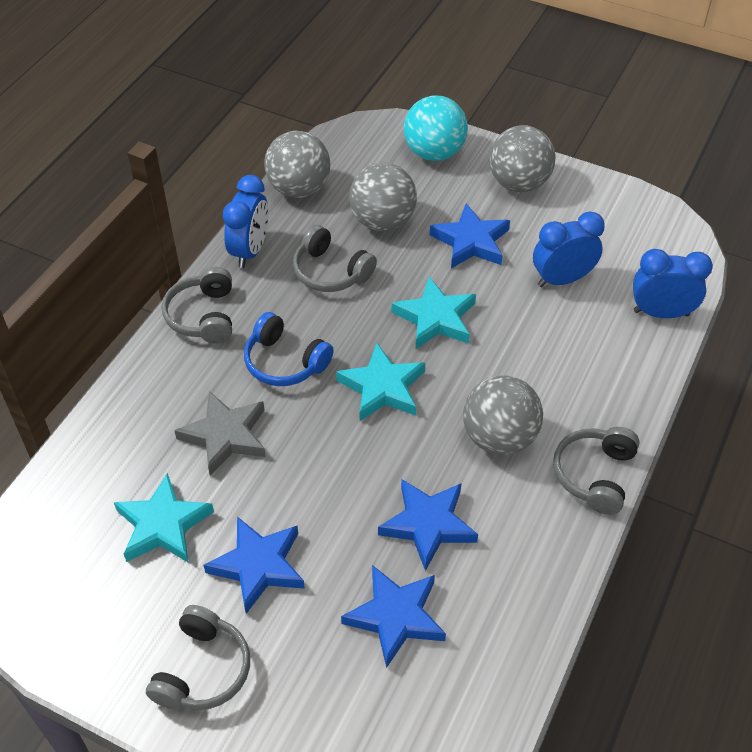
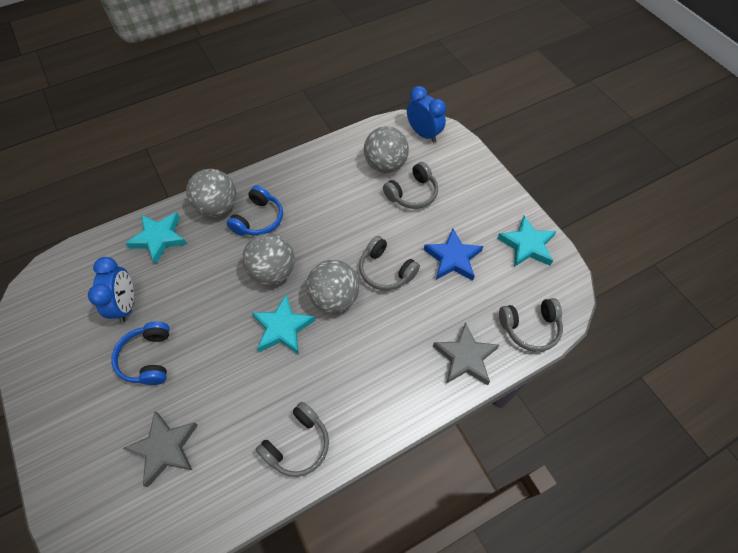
blue clock: 3 -> 2
blue headphones: 1 -> 2
blue star: 4 -> 1
grey star: 1 -> 2
turquoise ball: 1 -> 0

